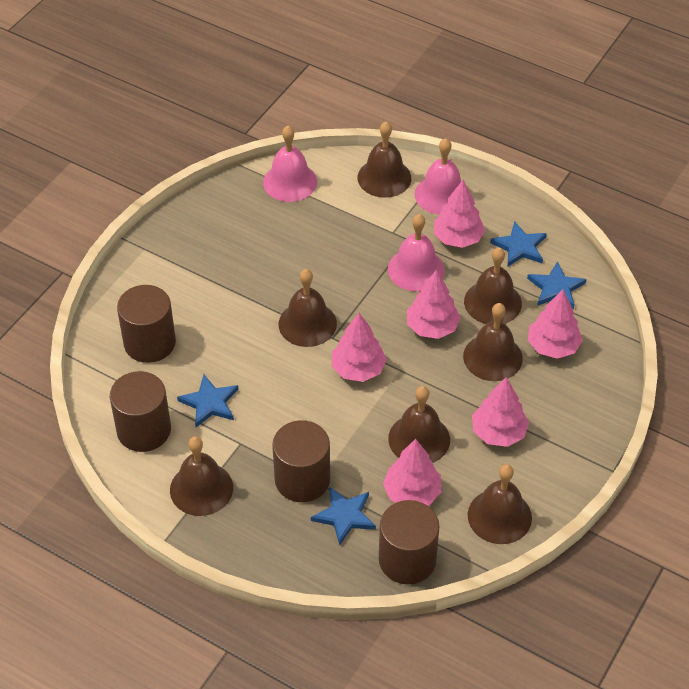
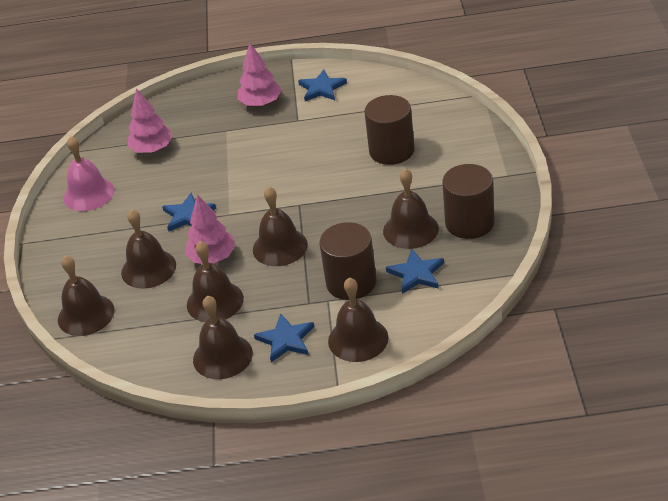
brown cylinder: 4 -> 3
pink bell: 3 -> 1
pink tree: 6 -> 3

